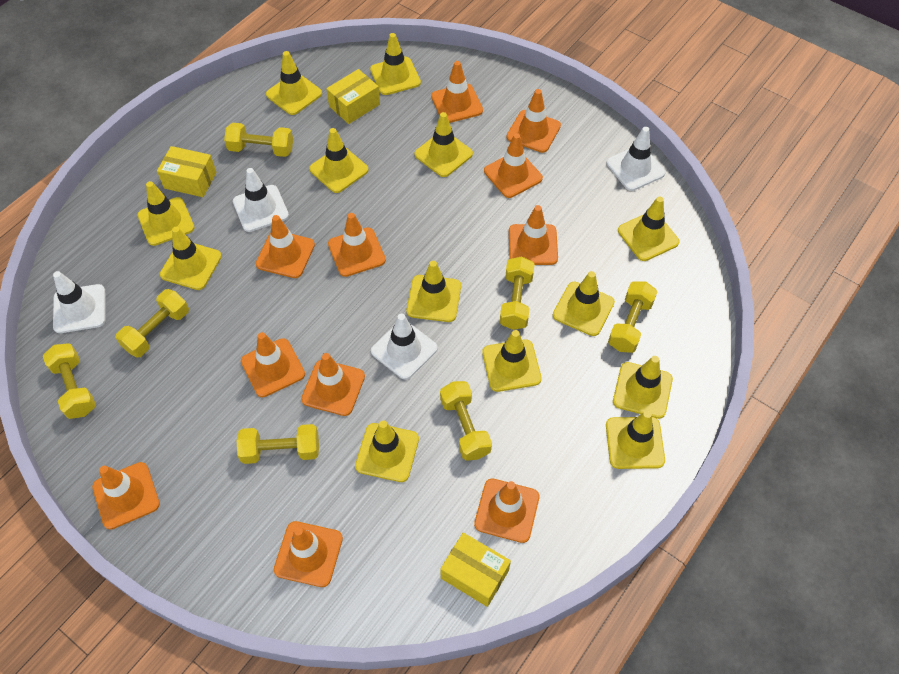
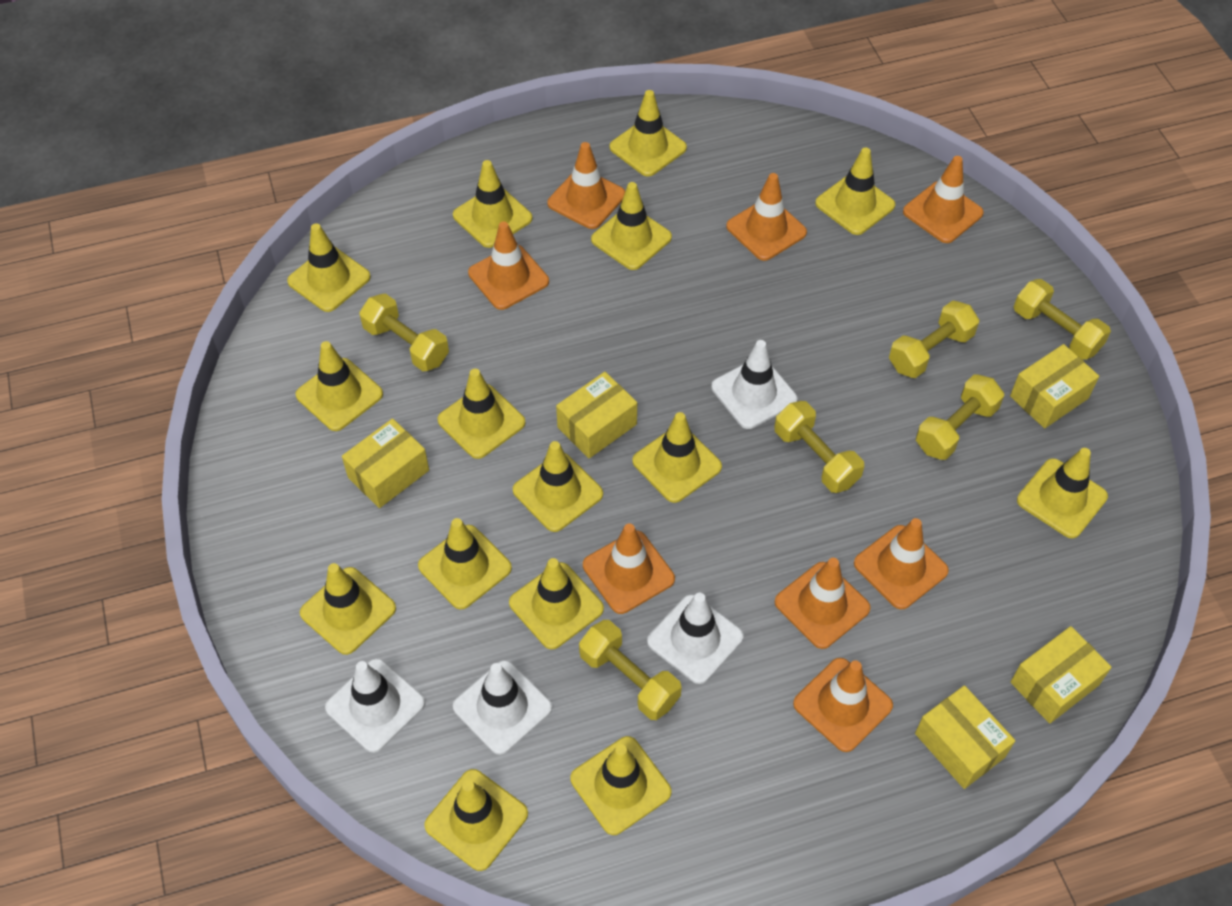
orange traffic cone: 11 -> 8
yellow box: 3 -> 5
yellow dumbbell: 7 -> 6
yellow traffic cone: 13 -> 15

